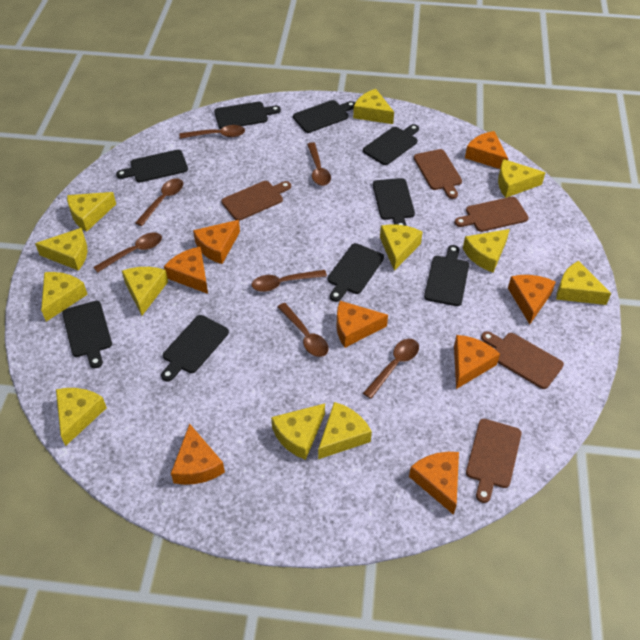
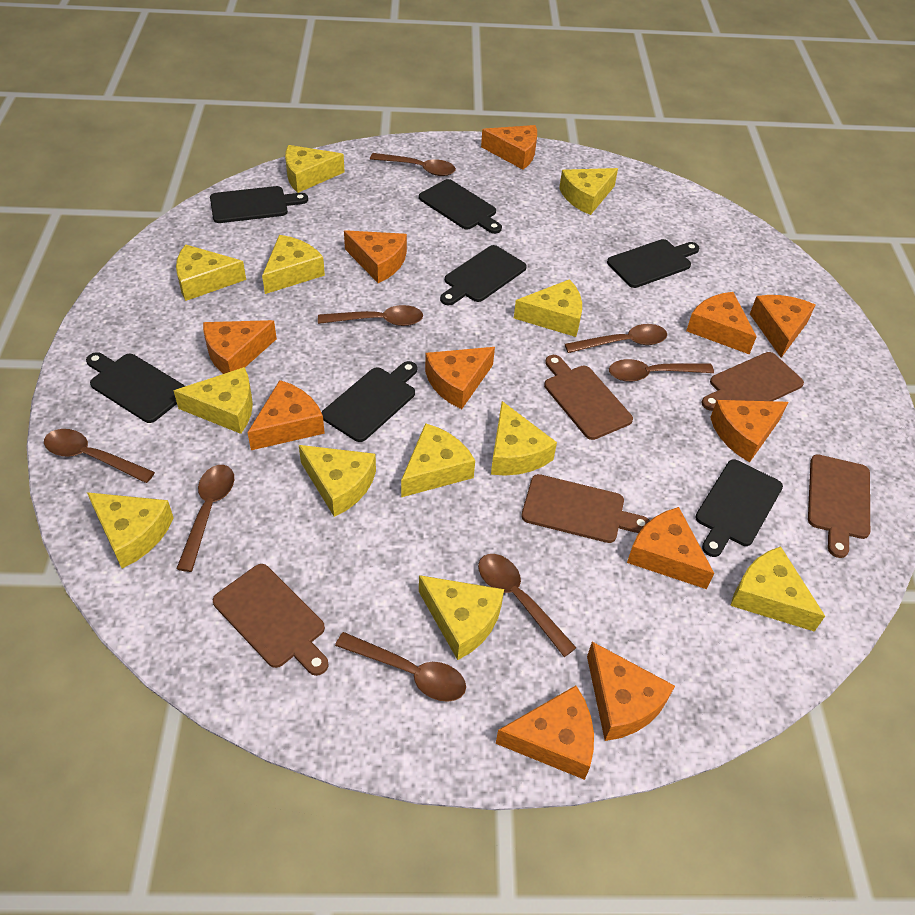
black cutting board: 9 -> 7
brown spoon: 7 -> 8
orange cheese: 8 -> 11

